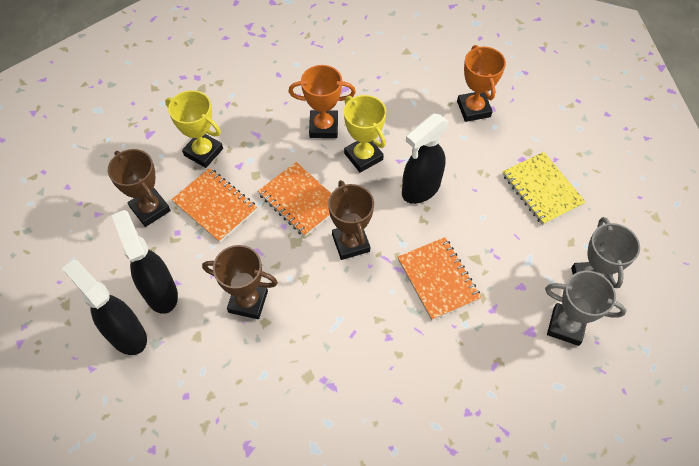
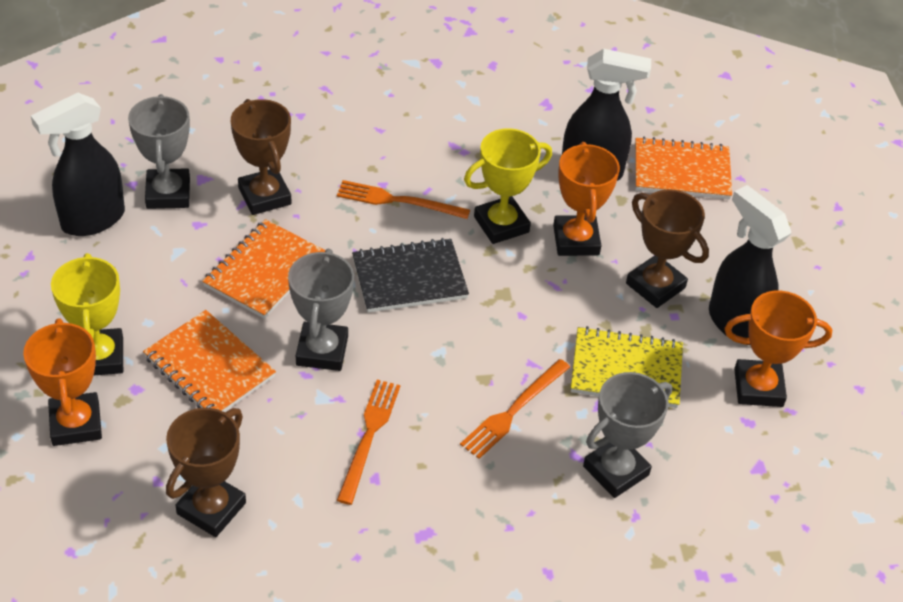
black notebook: 0 -> 1
grey trophy: 2 -> 3
orange fork: 0 -> 3
orange trophy: 2 -> 3

